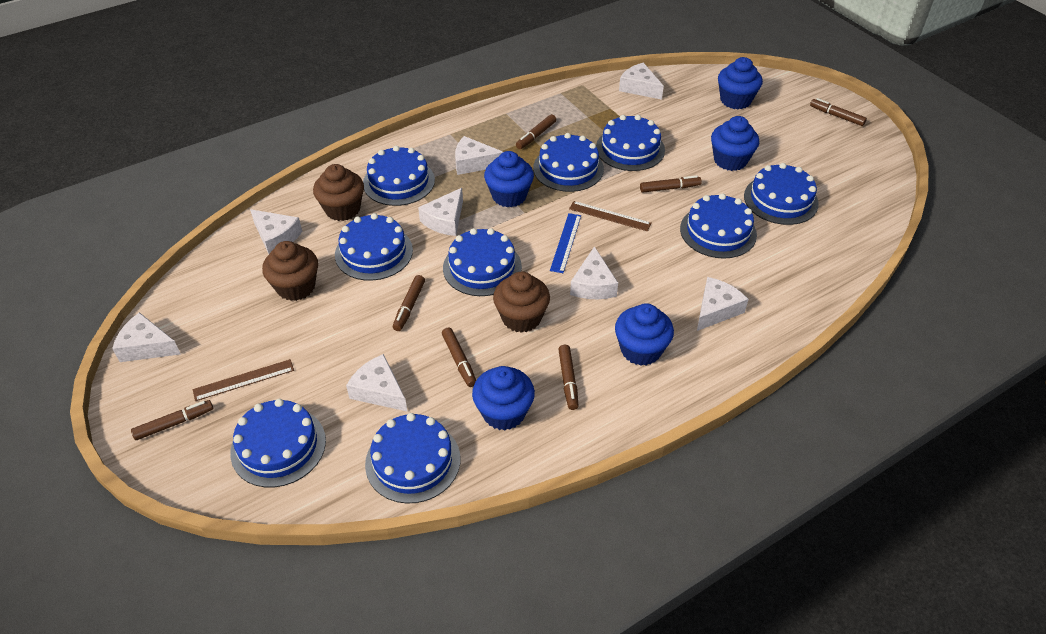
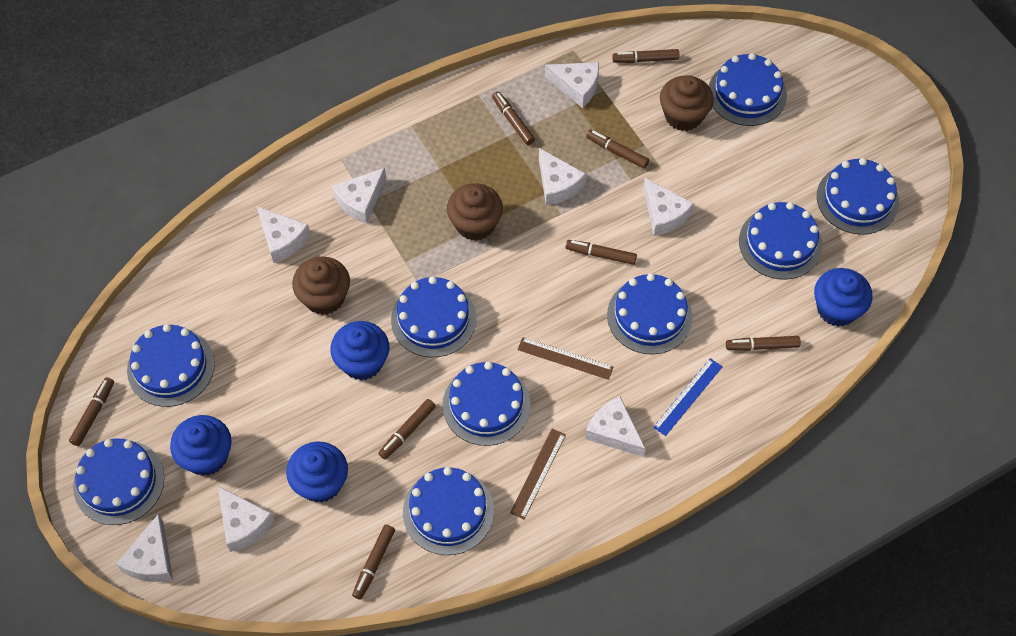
blue cupcake: 5 -> 4
brown marker: 7 -> 8

